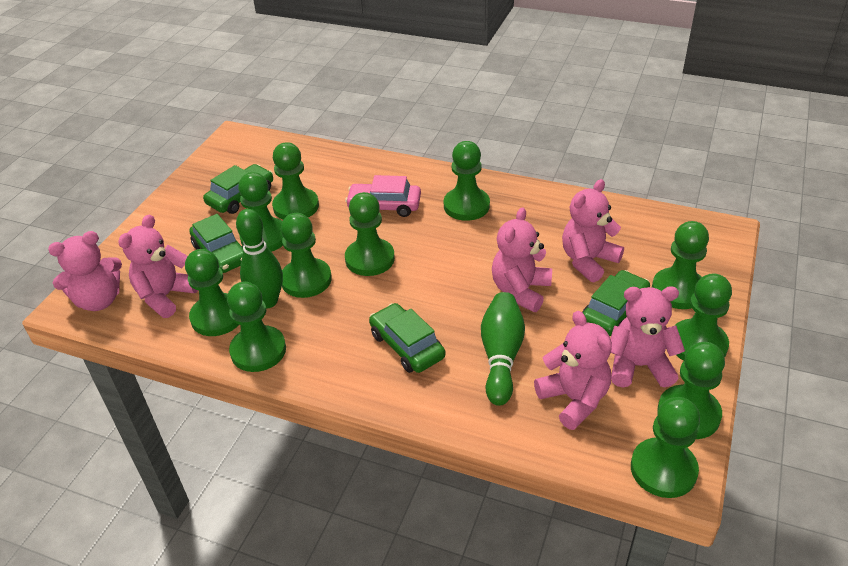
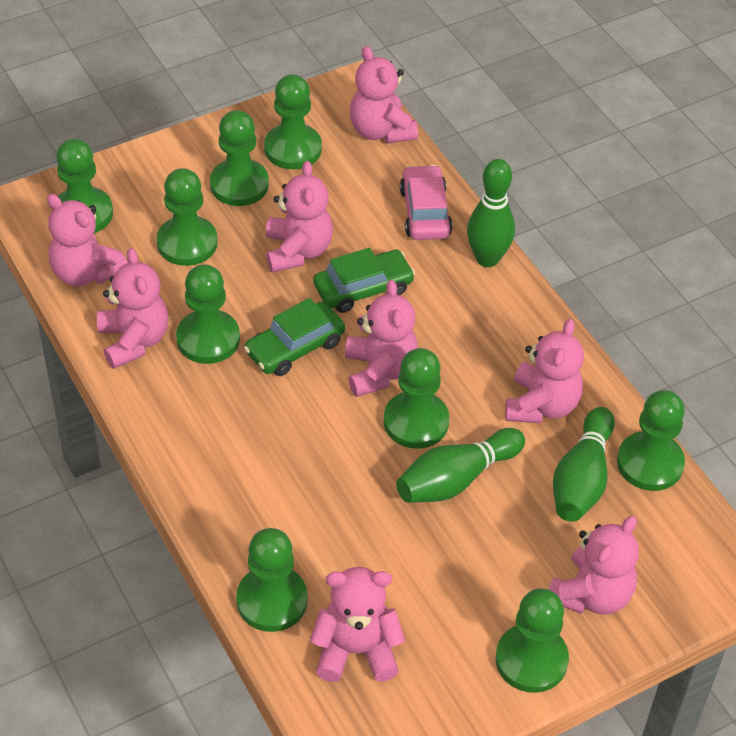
green bowling pin: 2 -> 3
green car: 4 -> 2
green pawn: 11 -> 9
pink teddy bear: 6 -> 8

